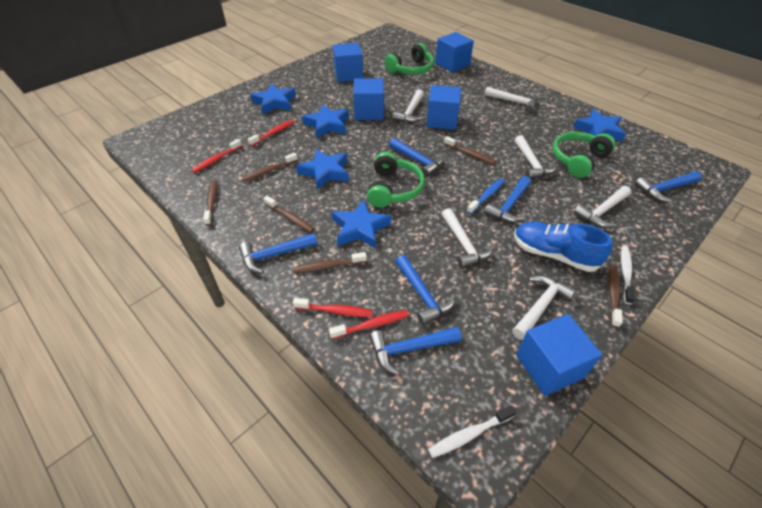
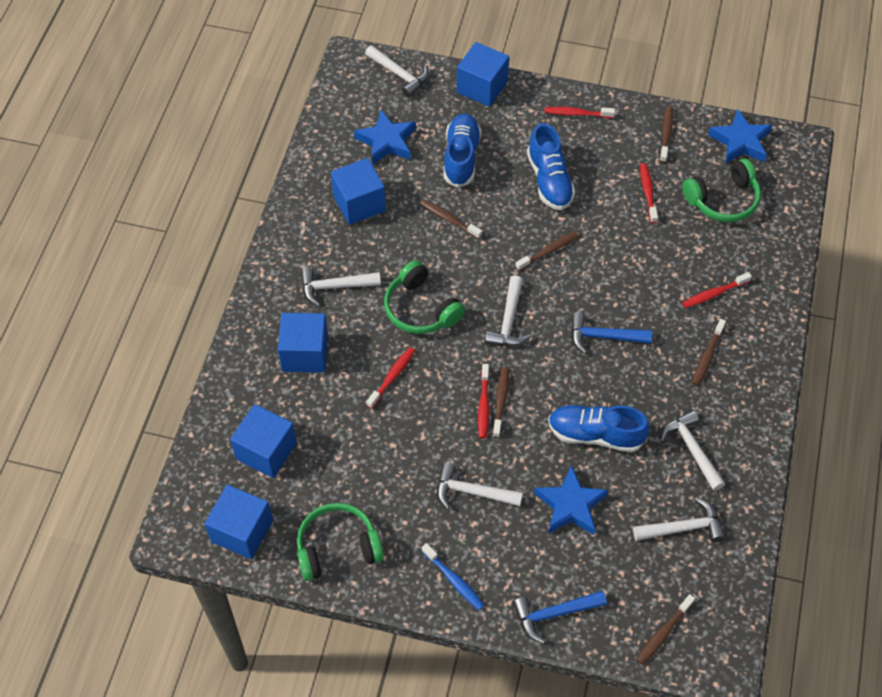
blue hammer: 6 -> 2
blue shoe: 1 -> 3
blue star: 5 -> 3
red toothbrush: 4 -> 5
white toothbrush: 2 -> 0

